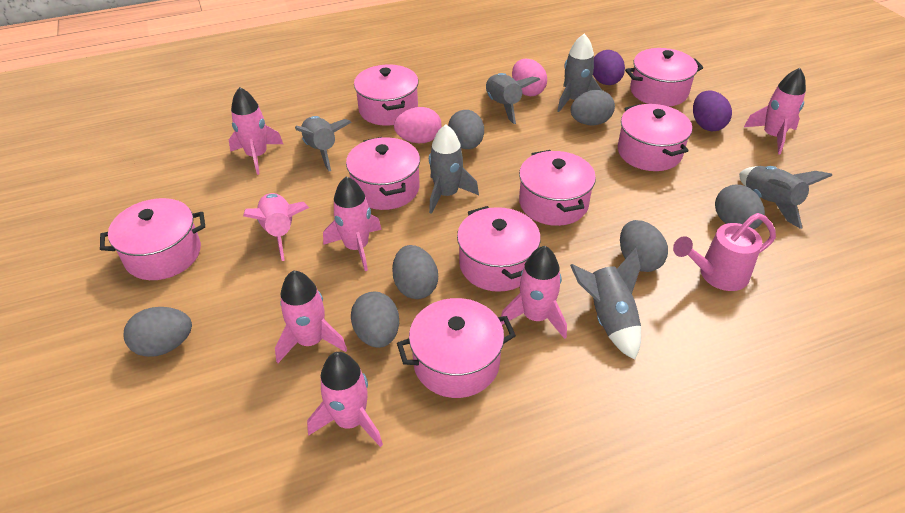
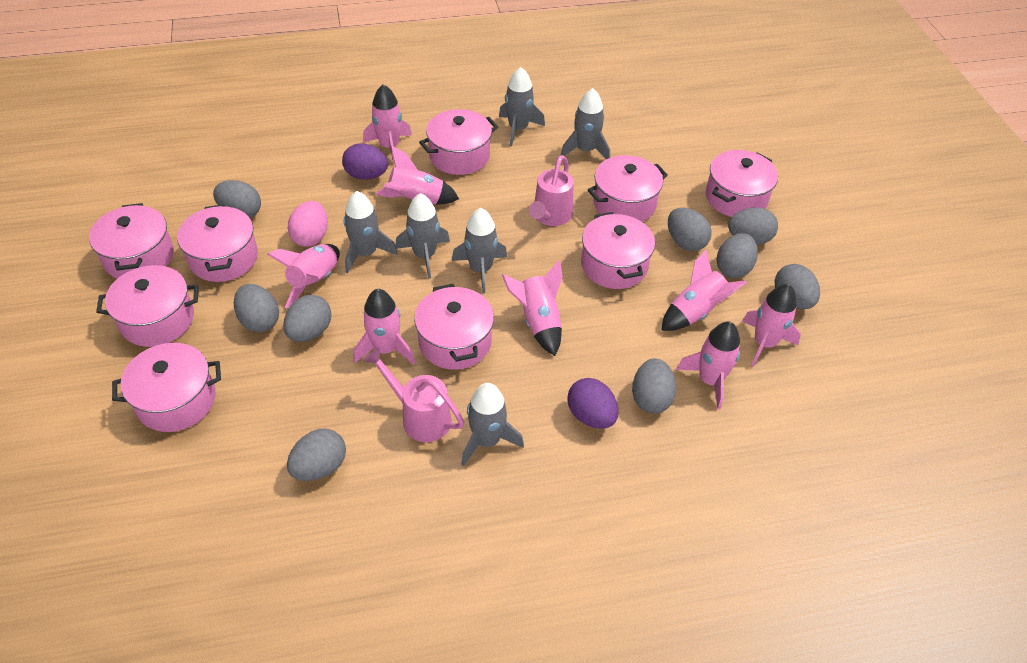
grey egg: 7 -> 9
pink egg: 2 -> 1
pink pot: 8 -> 9
pink rocket: 7 -> 8
pink watering can: 1 -> 2

